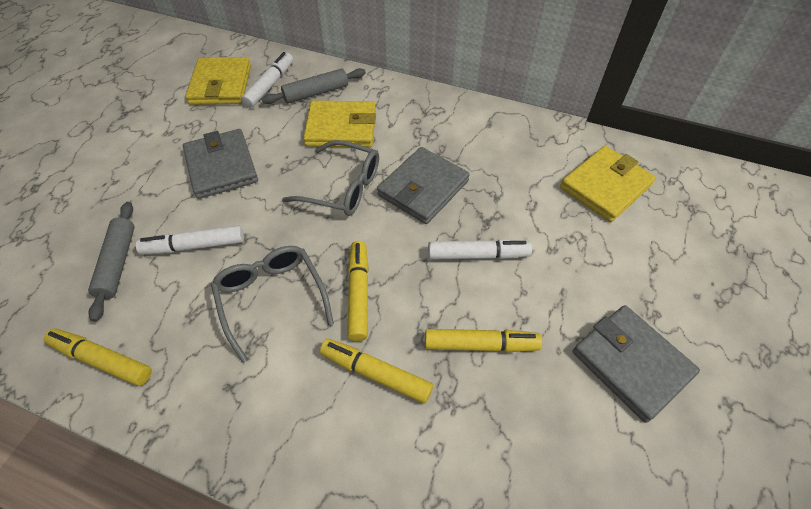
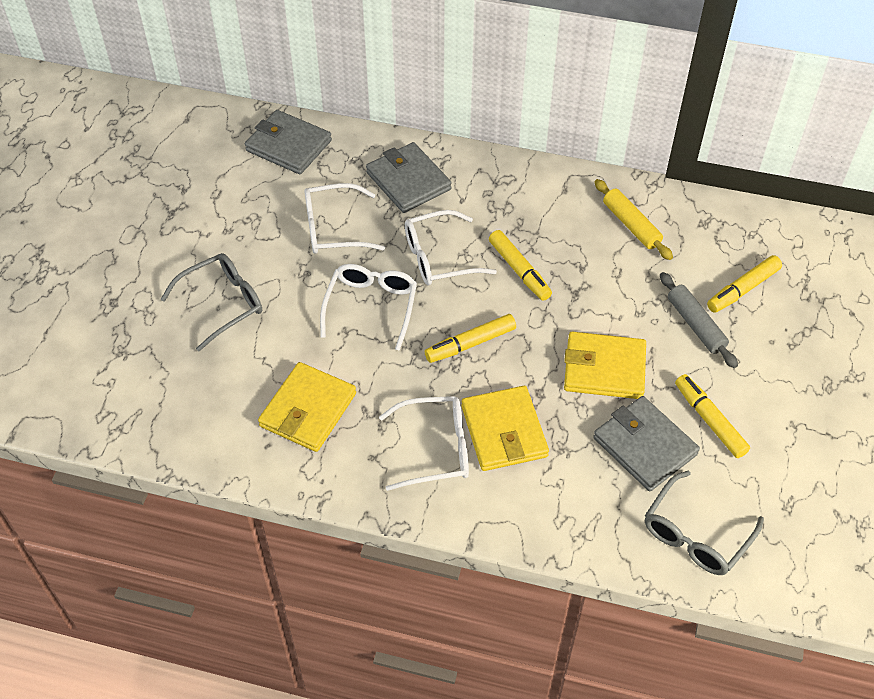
grey rolling pin: 2 -> 1
white glasses: 0 -> 4
white marker: 3 -> 0
yellow rolling pin: 0 -> 1

